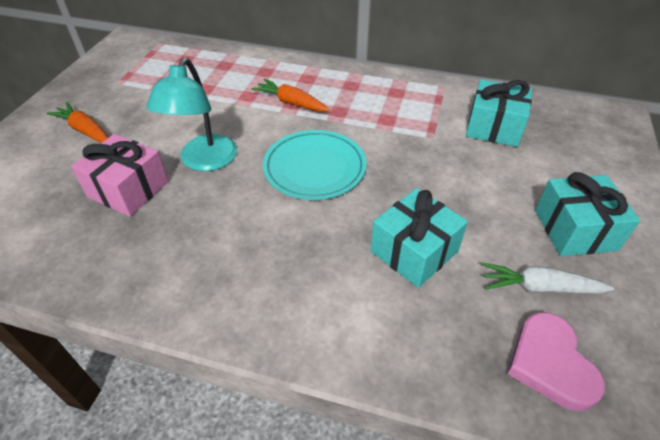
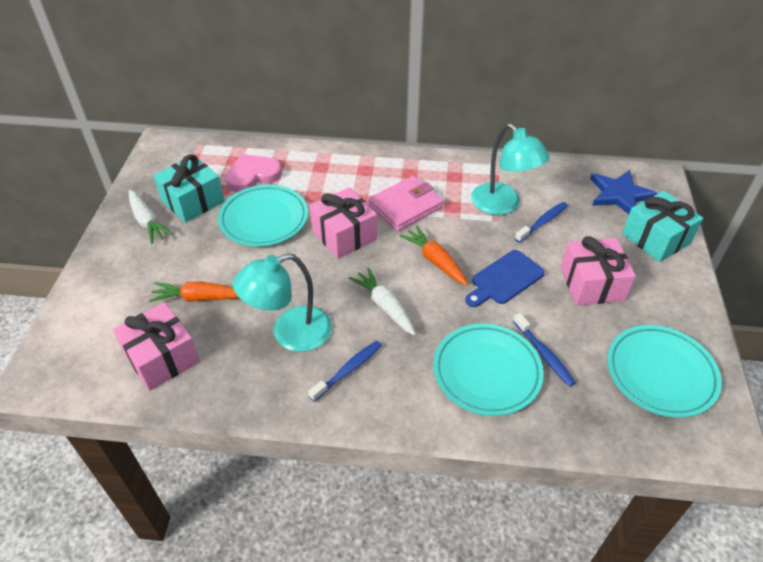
blue cutting board: 0 -> 1
blue star: 0 -> 1
blue toothbrush: 0 -> 3
pink gift: 1 -> 3
pink wallet: 0 -> 1
turquoise gift: 3 -> 2
turquoise lamp: 1 -> 2
turquoise plate: 1 -> 3
white carrot: 1 -> 2

